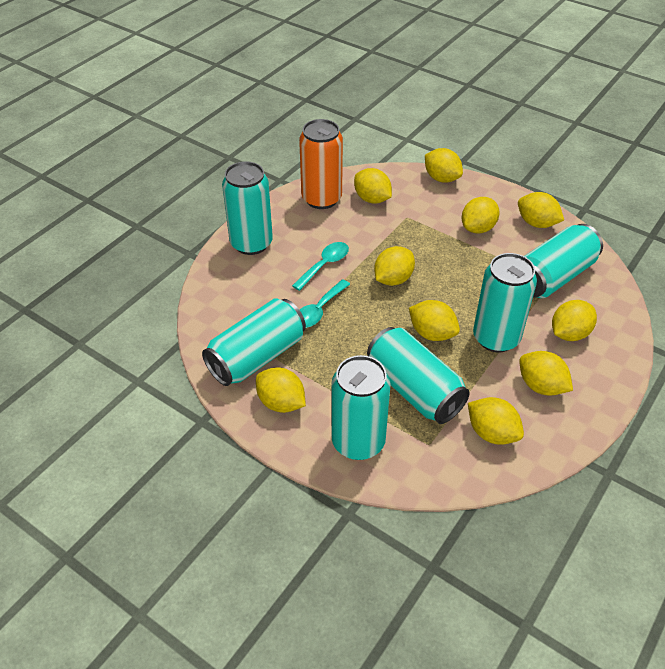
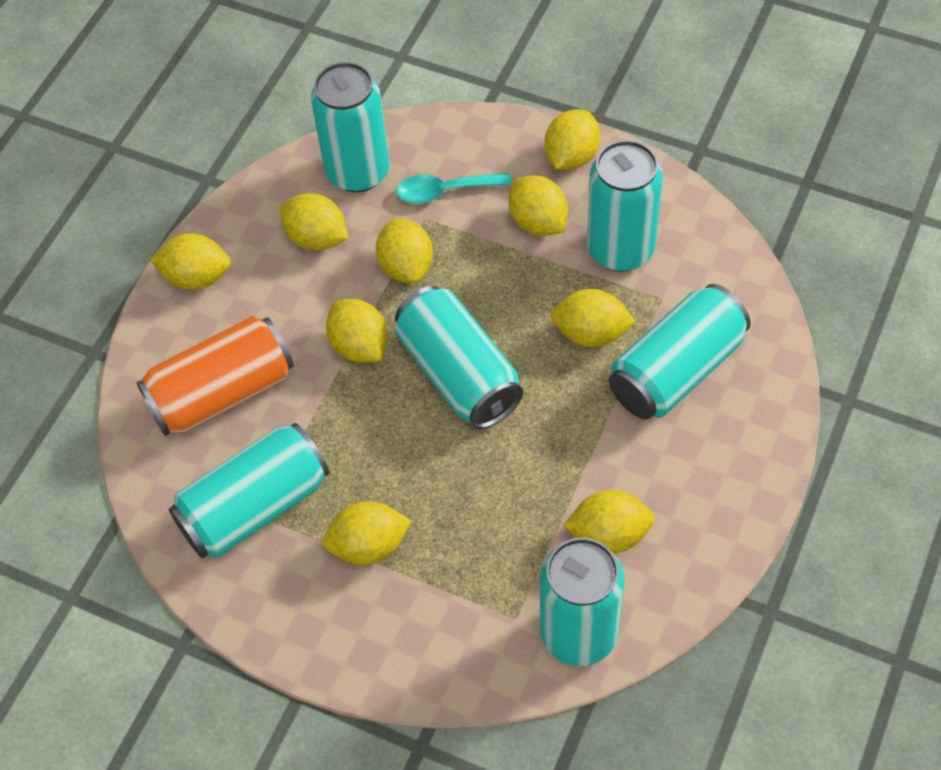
turquoise spoon: 2 -> 1
yellow lemon: 10 -> 9

